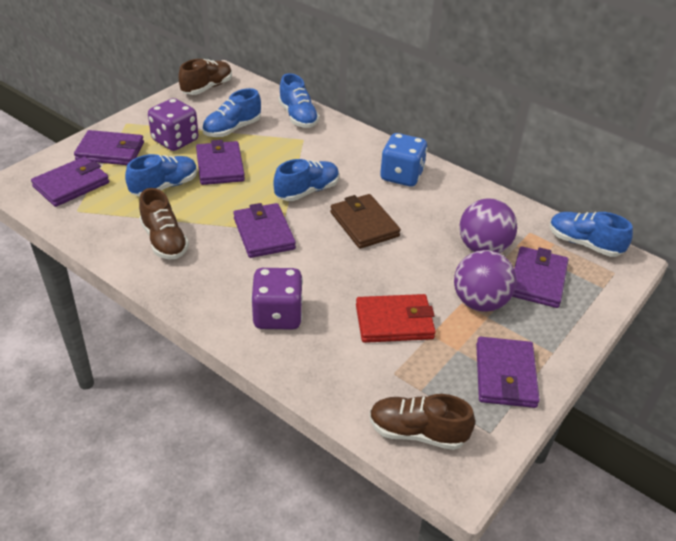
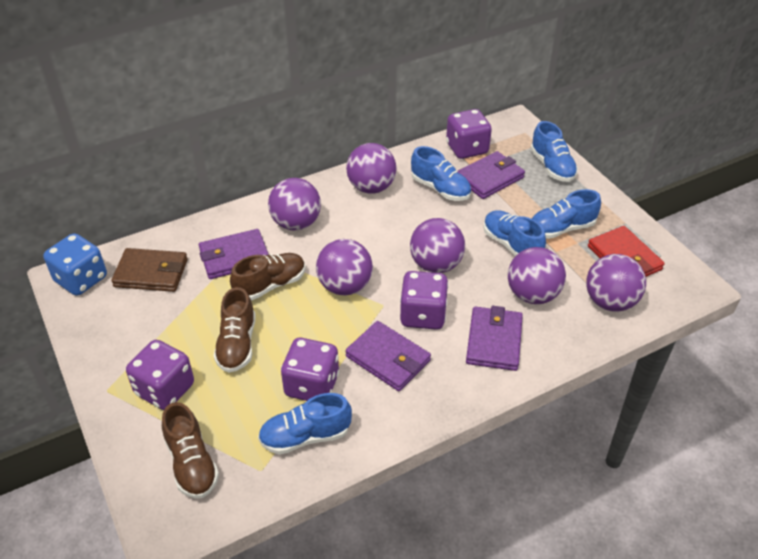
purple ball: 2 -> 6
purple dice: 2 -> 4
purple wallet: 6 -> 4

